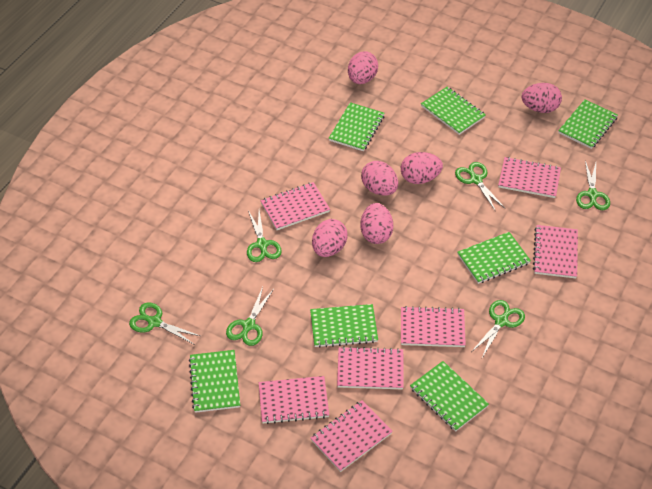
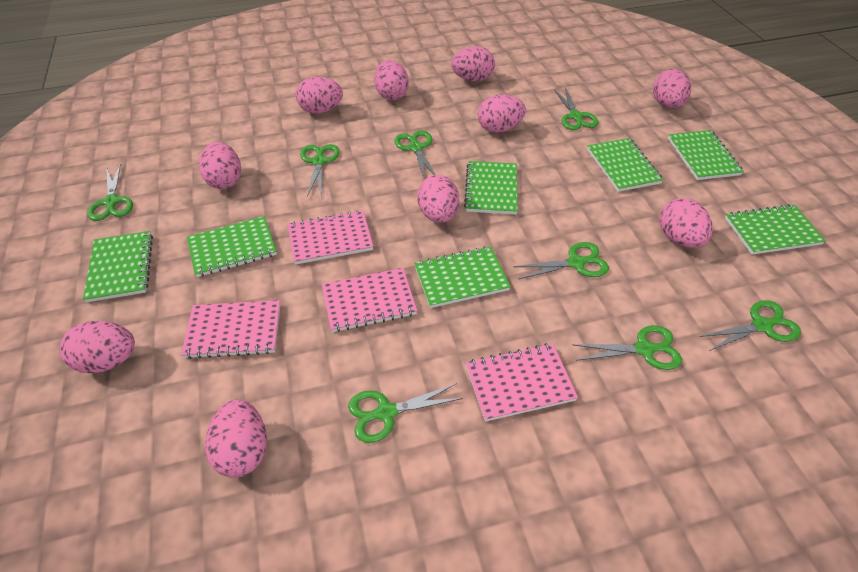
green scissors: 6 -> 8
pink egg: 6 -> 10
pink notebook: 7 -> 4

